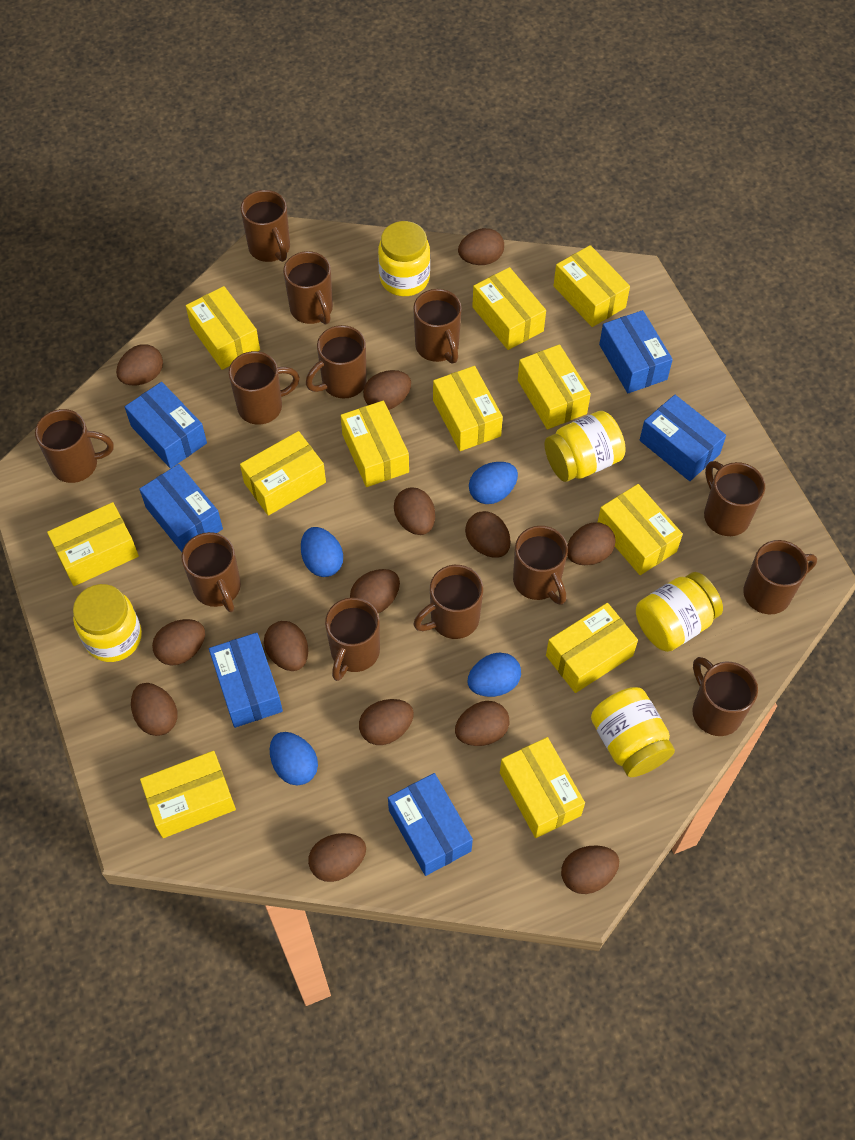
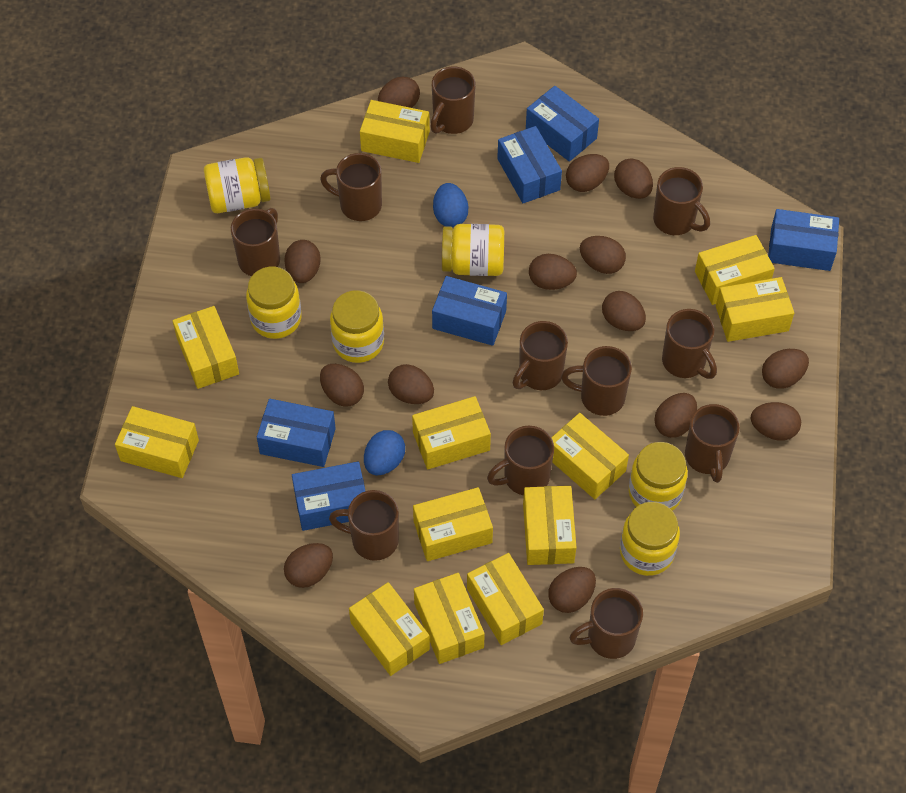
blue egg: 4 -> 2
brown mug: 13 -> 11
yellow jar: 5 -> 6

